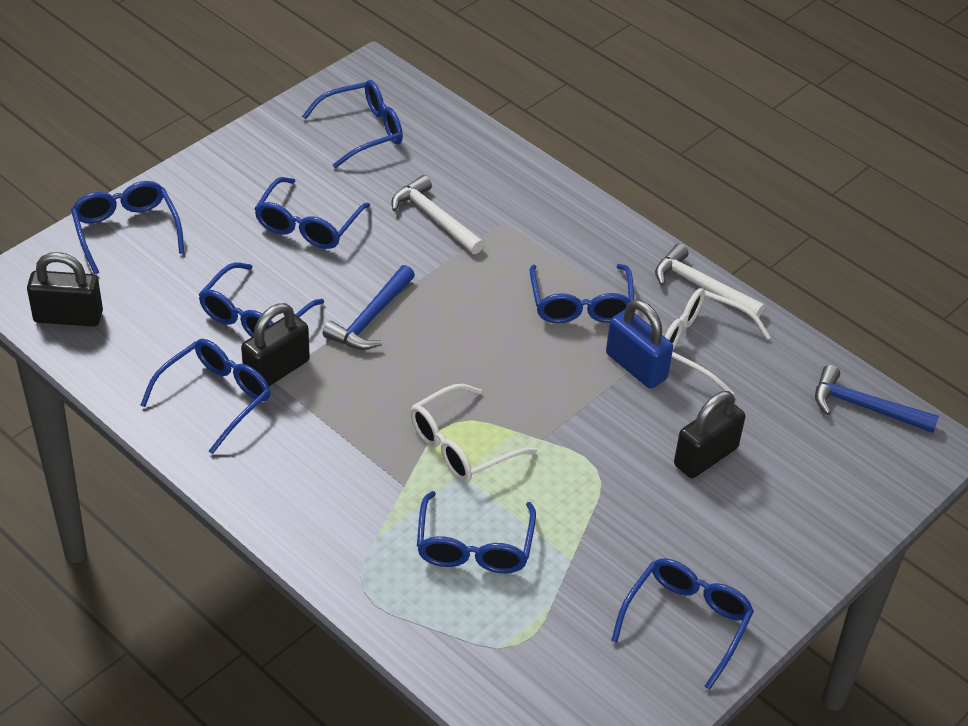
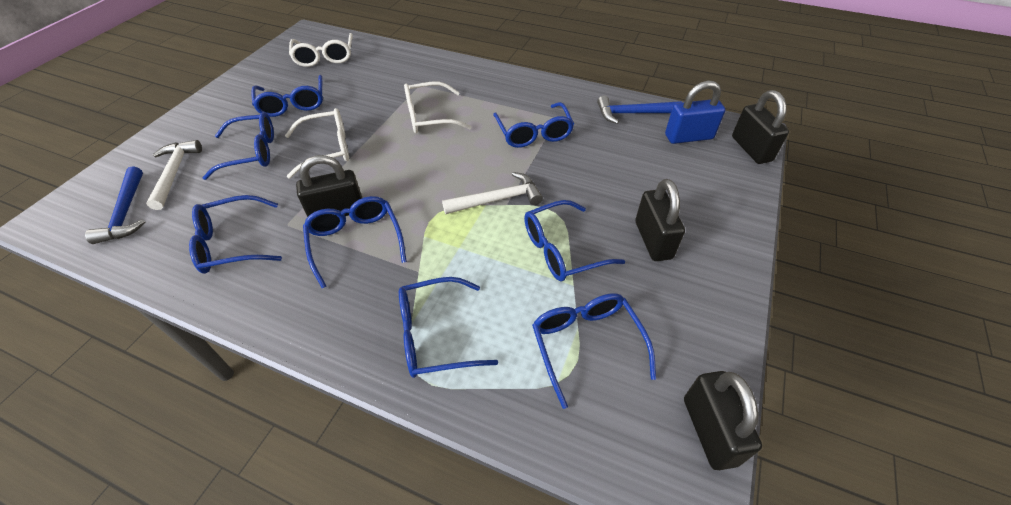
black padlock: 3 -> 4
white glasses: 2 -> 3

